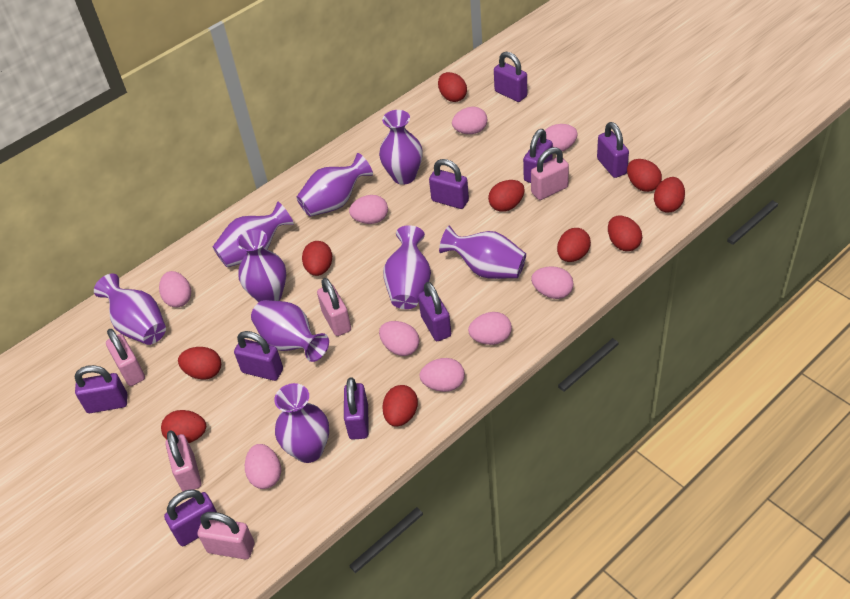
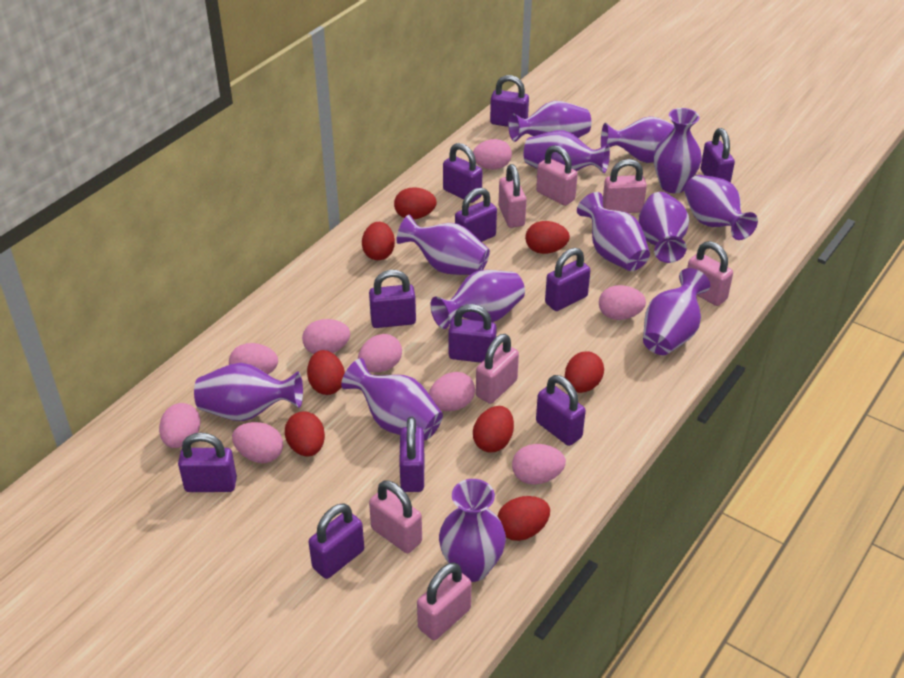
pink padlock: 5 -> 7
purple padlock: 9 -> 11
purple vase: 9 -> 13
red egg: 10 -> 8

